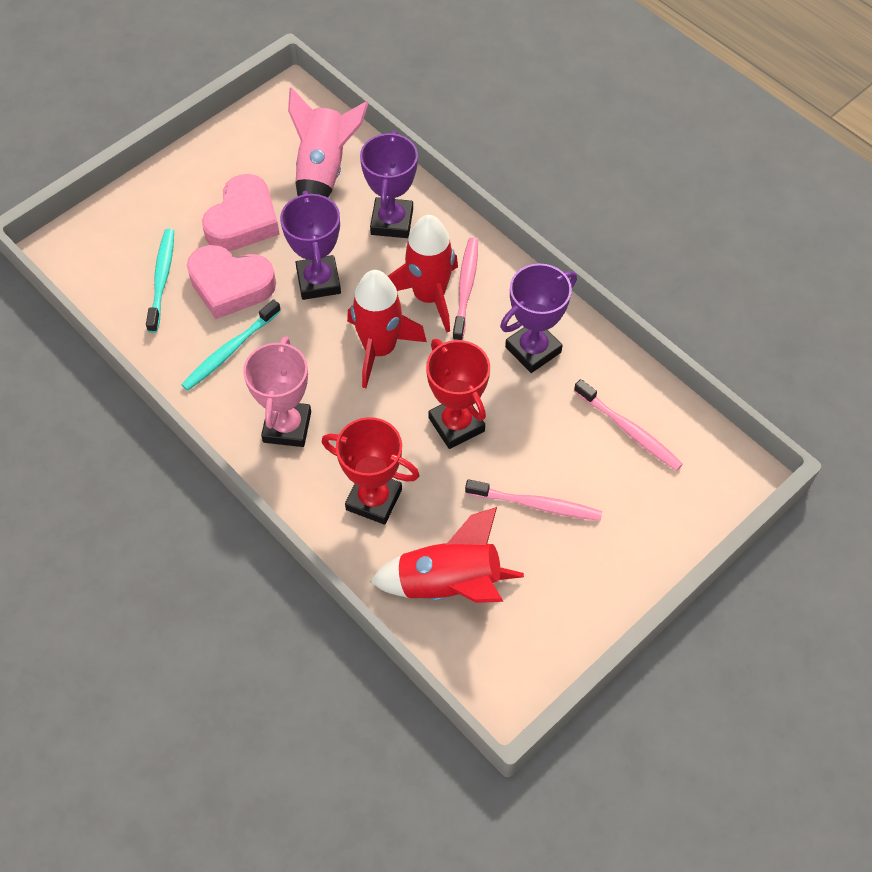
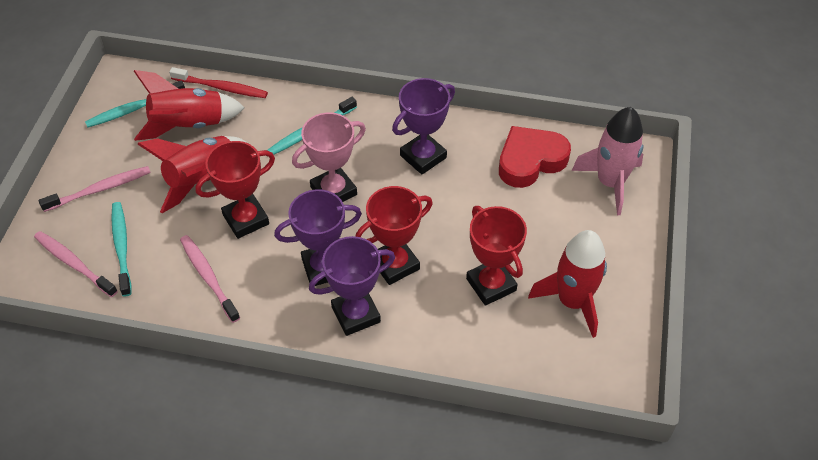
pink heart: 2 -> 0
red heart: 0 -> 1
red toothbrush: 0 -> 1
red trophy: 2 -> 3
turquoise toothbrush: 2 -> 3

